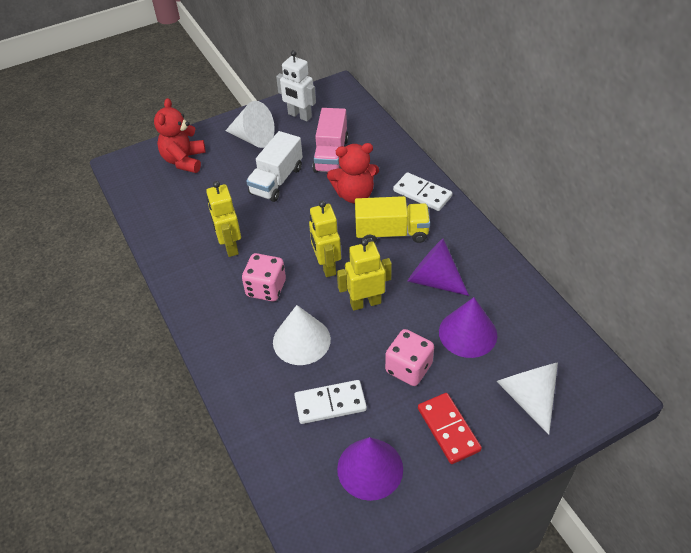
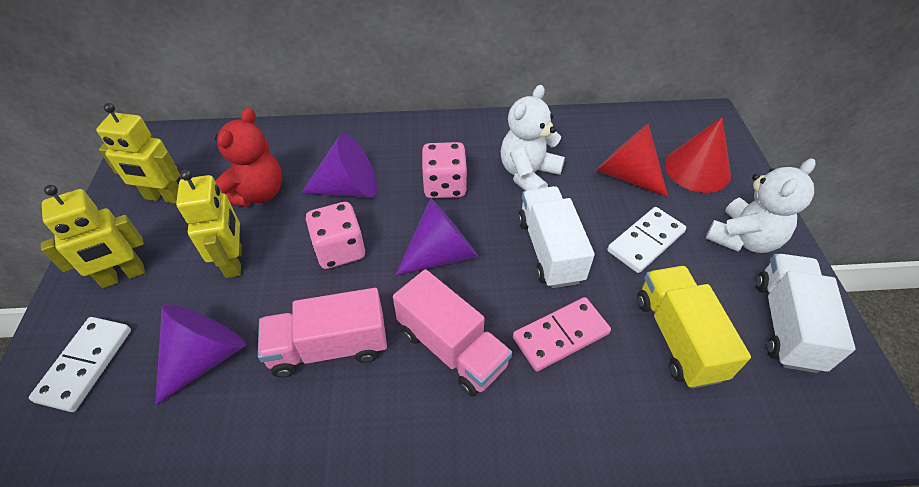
pink domino: 0 -> 1
pink truck: 1 -> 2
red cone: 0 -> 2
red domino: 1 -> 0
red teddy bear: 2 -> 1
white cone: 3 -> 0
white robot: 1 -> 0
white teddy bear: 0 -> 2
white truck: 1 -> 2

